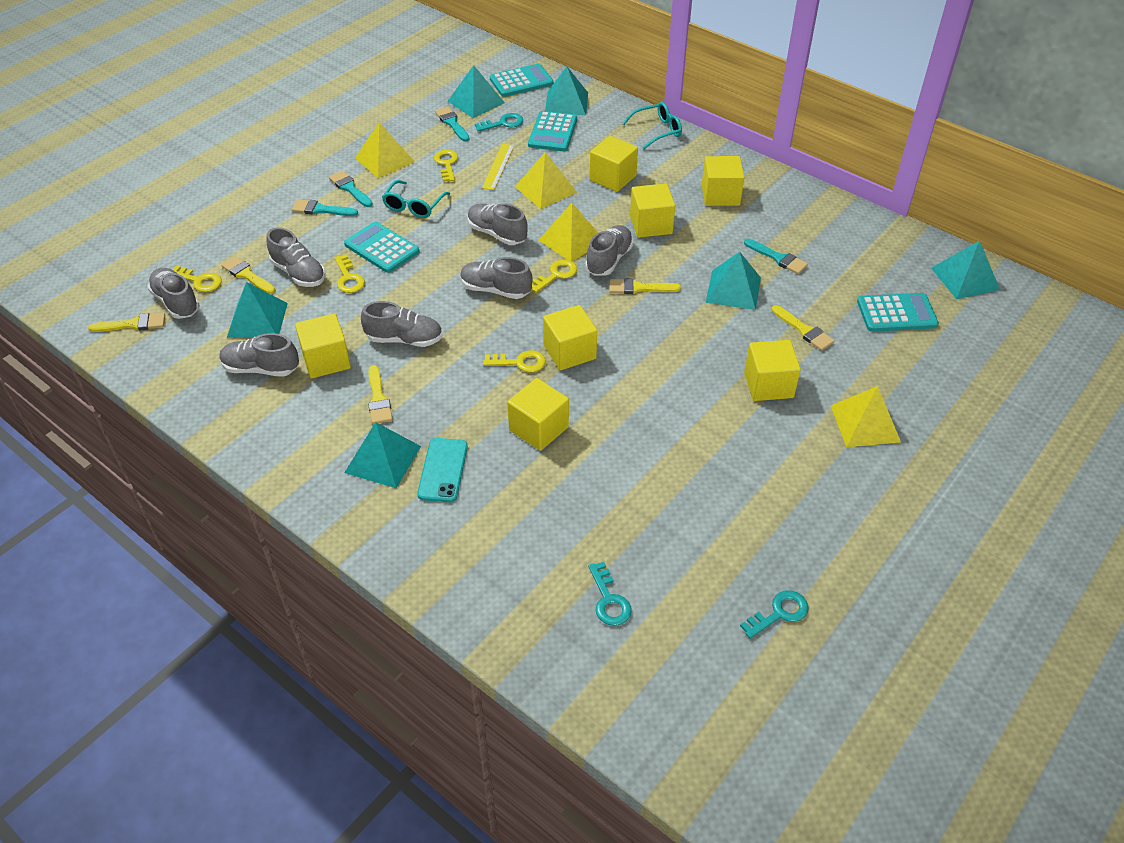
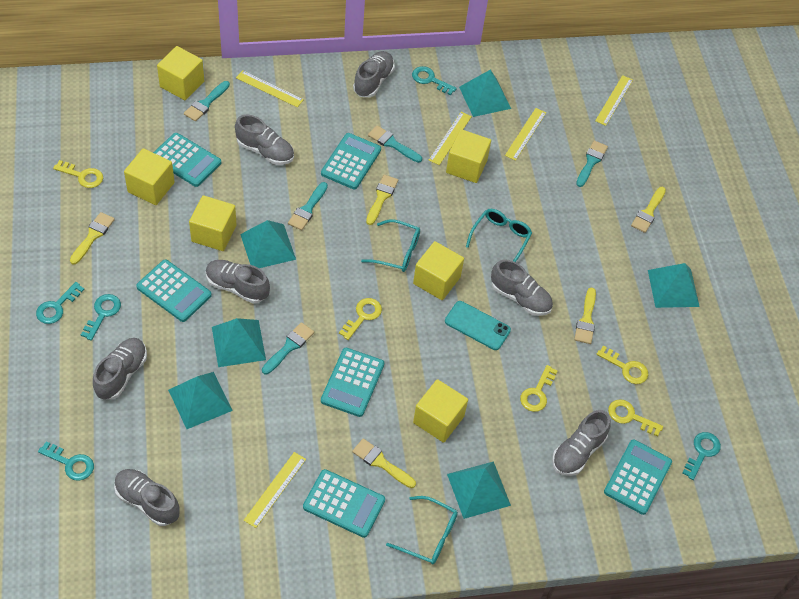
turquoise brush: 4 -> 5
turquoise calculator: 4 -> 6
turquoise glasses: 2 -> 3
turquoise key: 3 -> 5
yellow cube: 7 -> 6
yellow pyramid: 4 -> 0
yellow ruler: 1 -> 5

